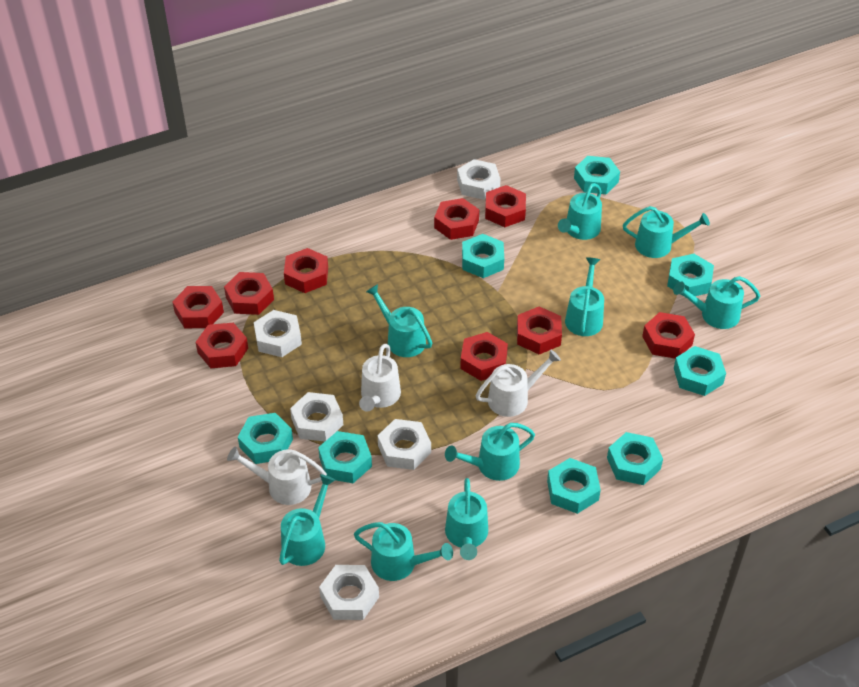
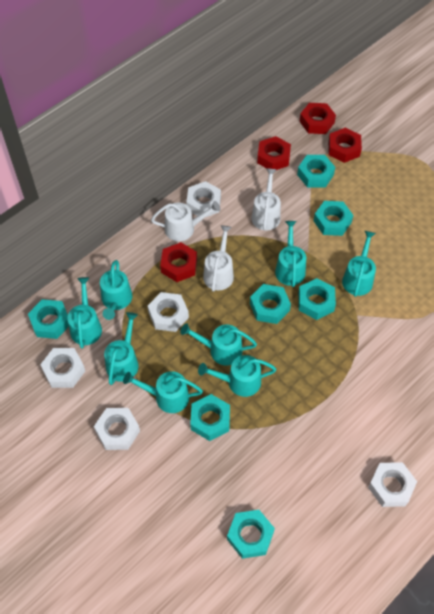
red nut: 9 -> 4
turquoise nut: 8 -> 7
turquoise watering can: 9 -> 8

